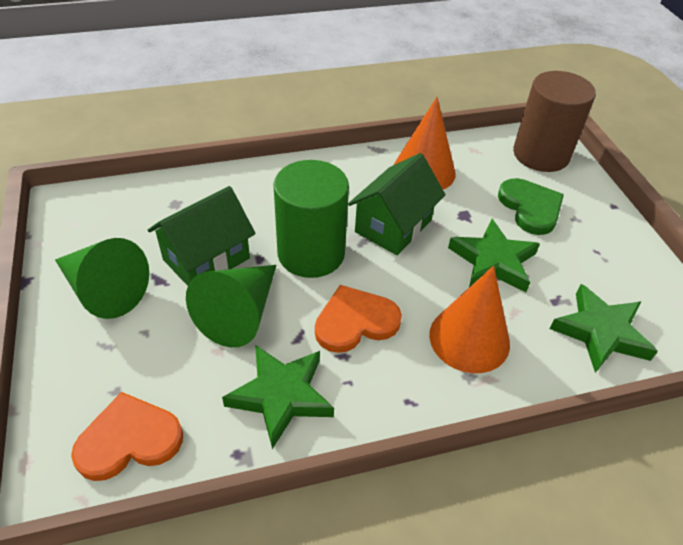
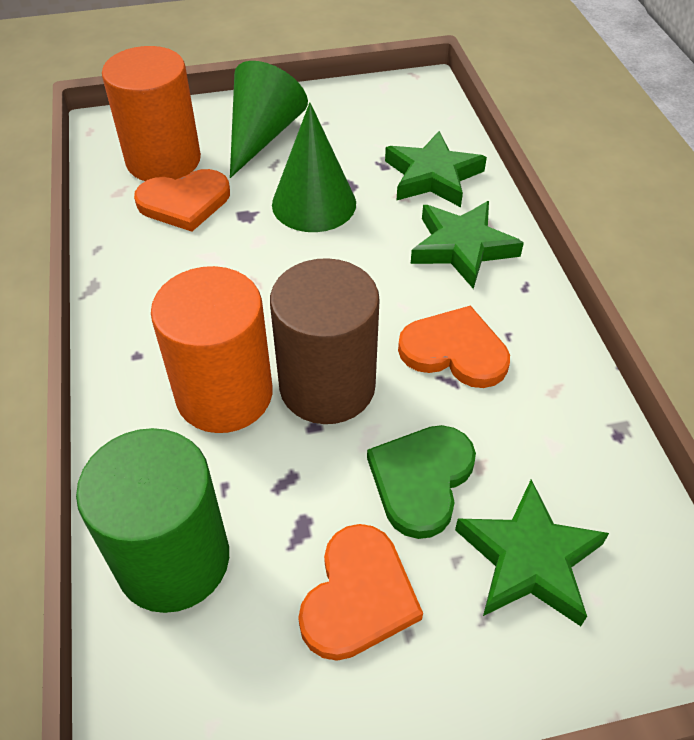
green house: 2 -> 0
orange cone: 2 -> 0
orange cylinder: 0 -> 2
orange heart: 2 -> 3

